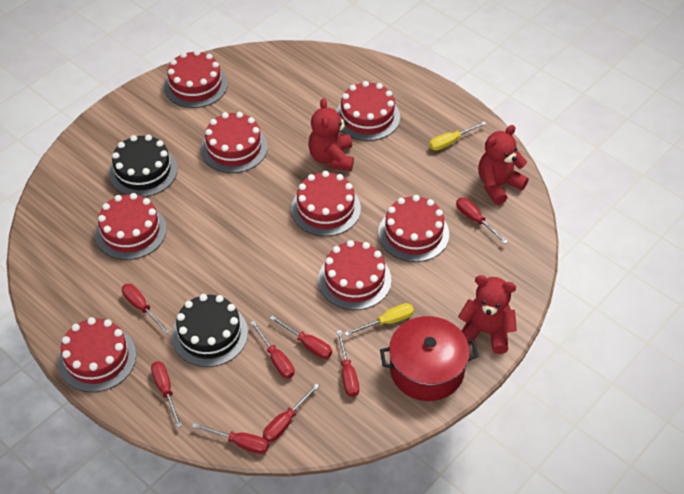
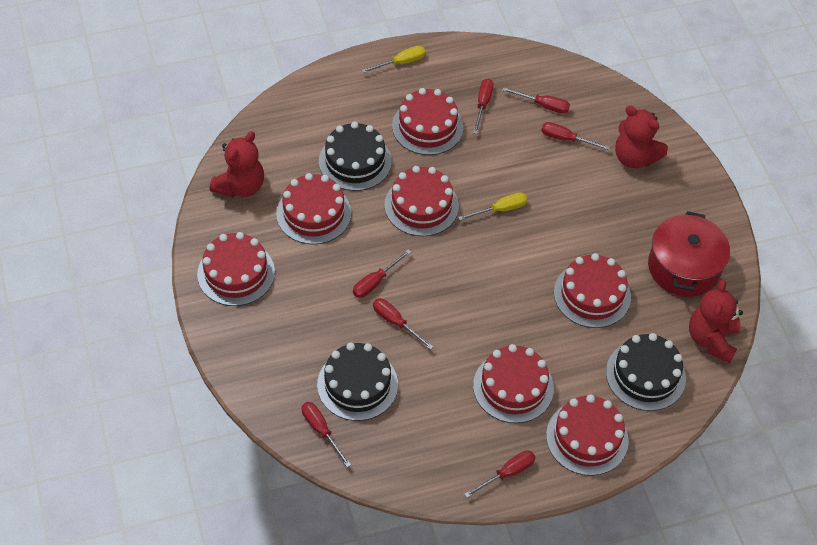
black cake: 2 -> 3
red cake: 8 -> 7
red screwdriver: 8 -> 7

